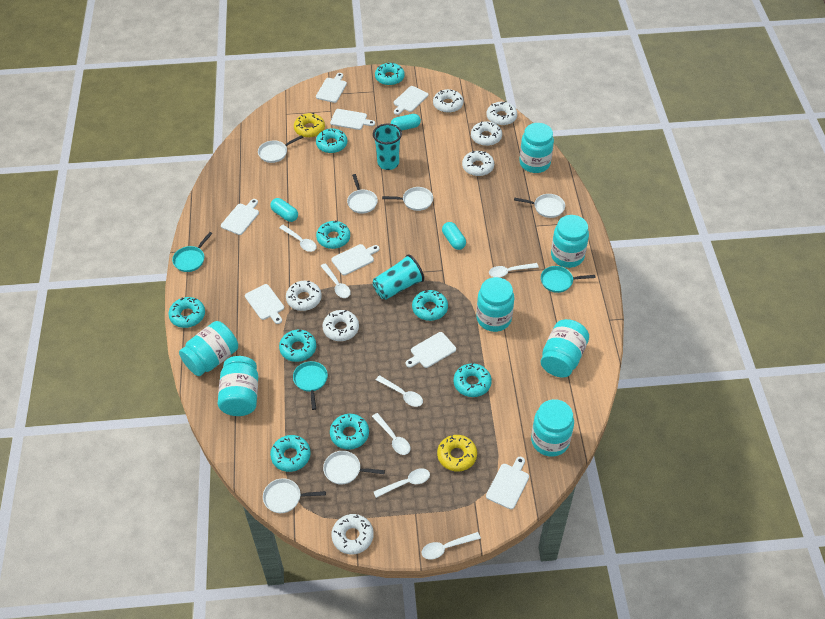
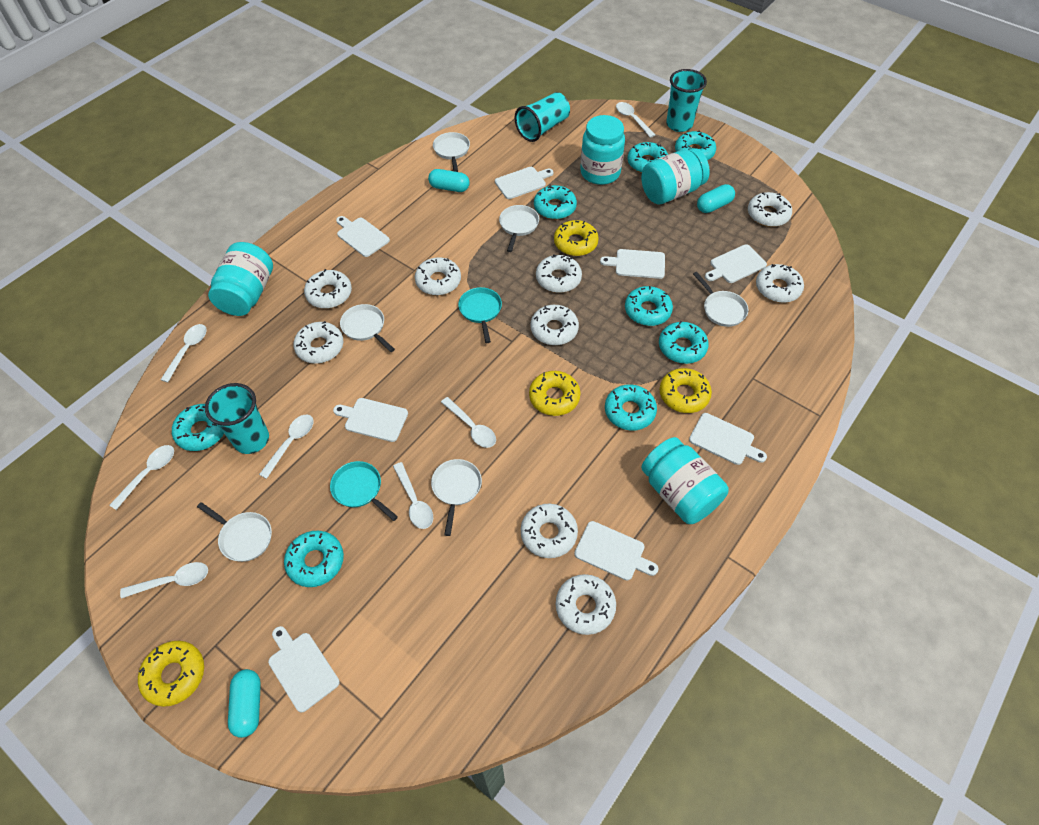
turquoise cup: 2 -> 3
turquoise donut: 9 -> 8
turquoise jar: 7 -> 4
turquoise pan: 3 -> 2
white donut: 7 -> 9
yellow donut: 2 -> 4

